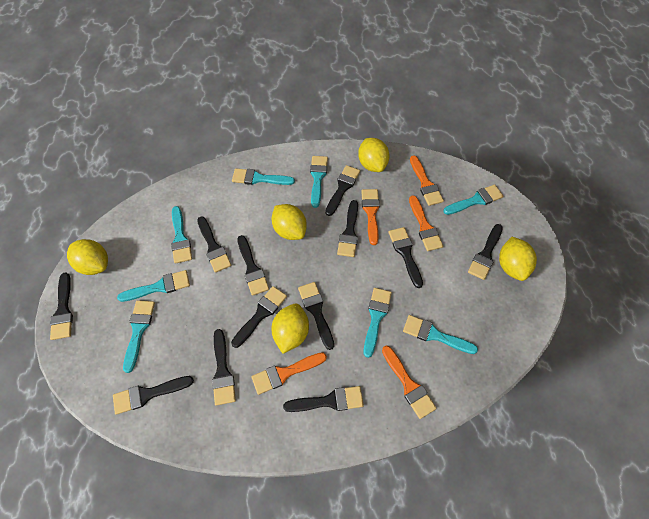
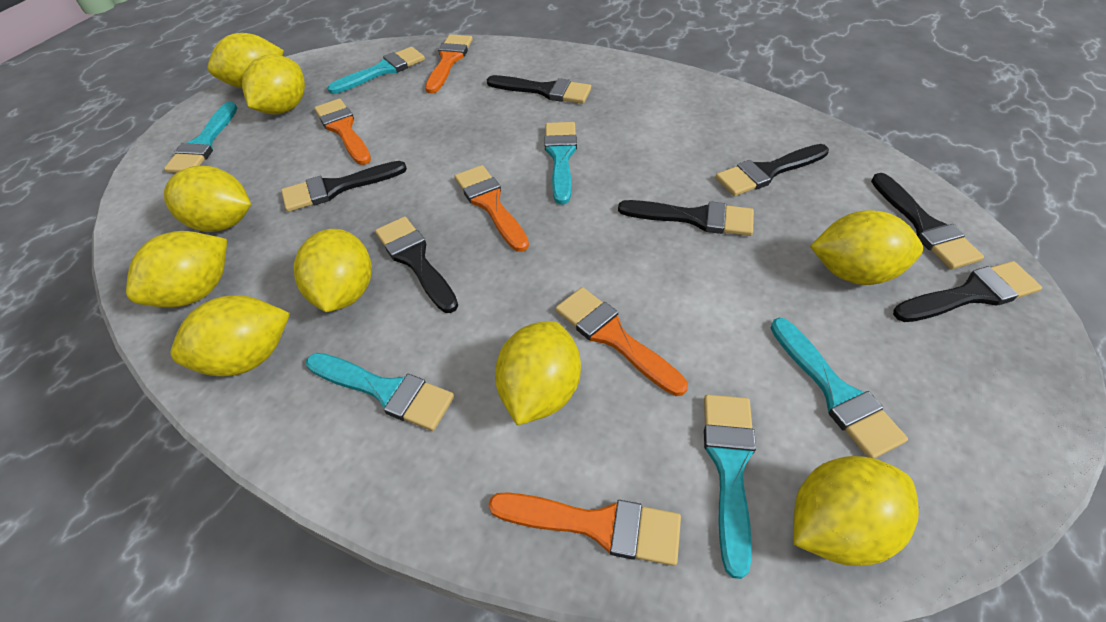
black brush: 12 -> 7
turquoise brush: 8 -> 6
yellow lemon: 5 -> 9

